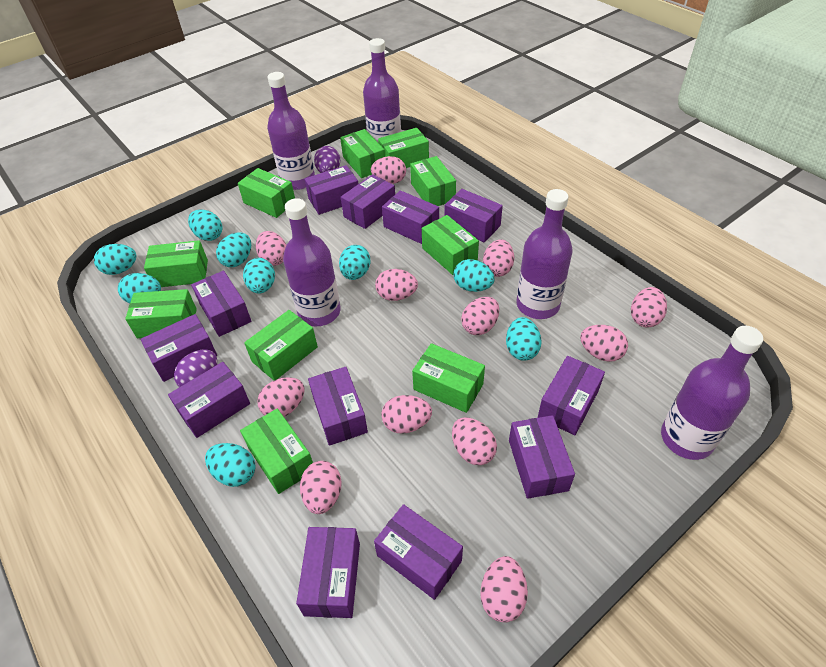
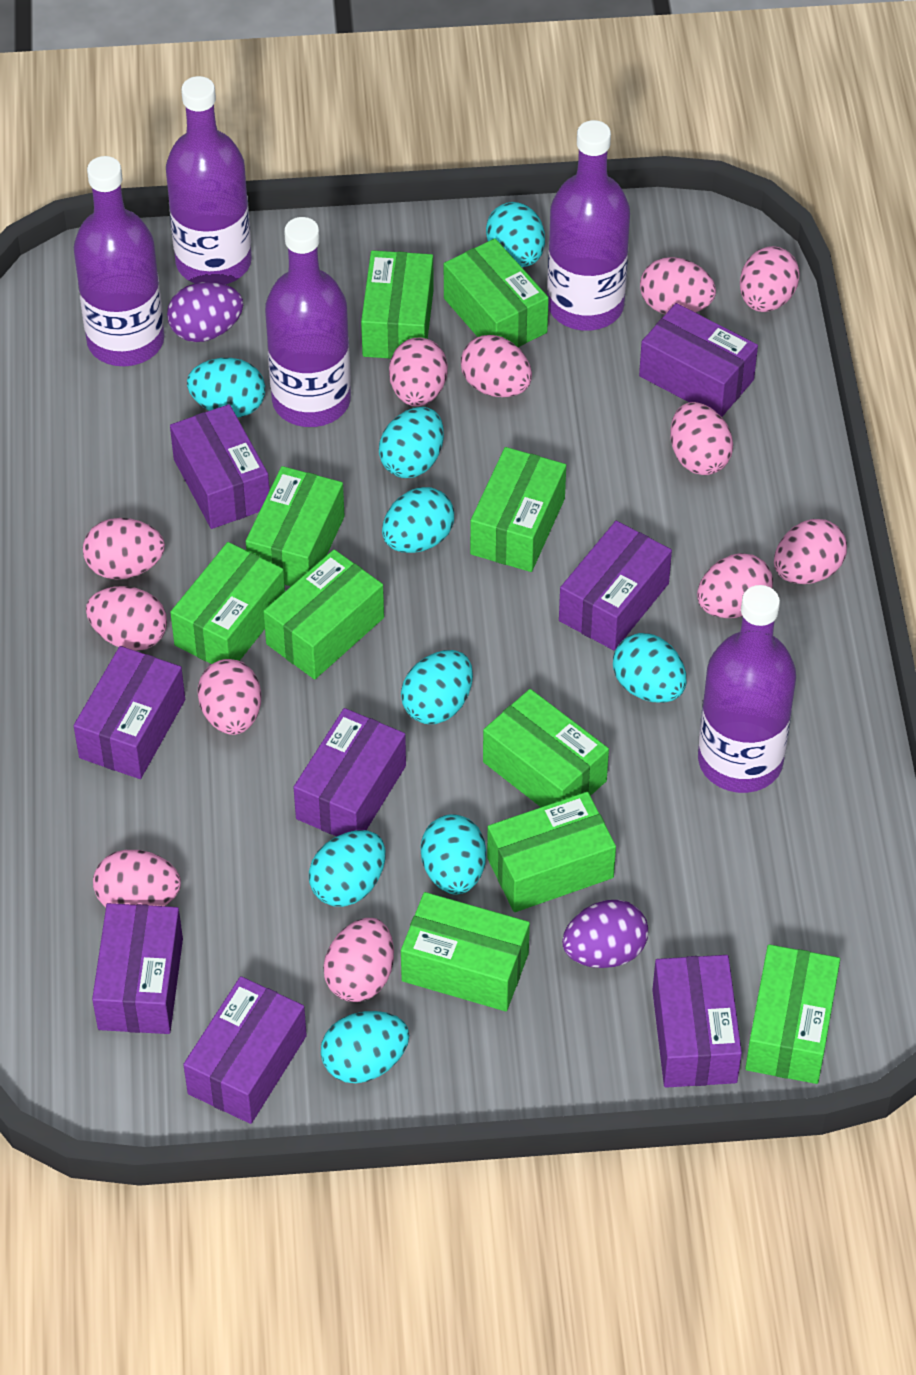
purple box: 12 -> 8

